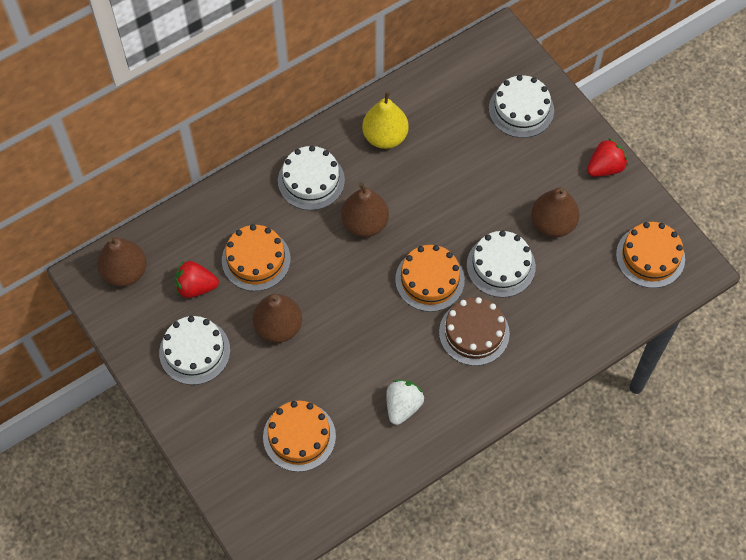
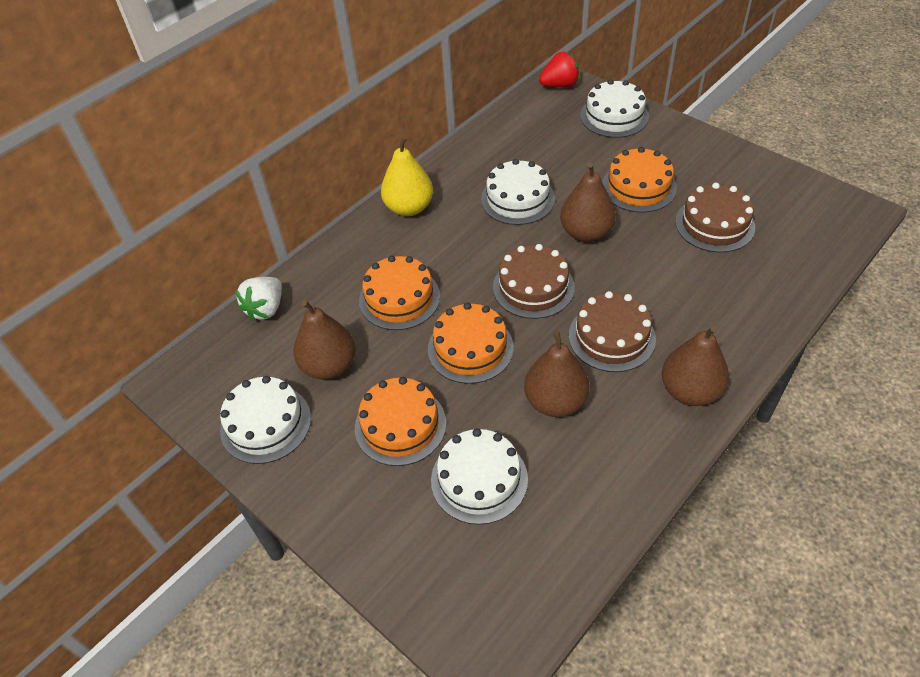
brown cake: 1 -> 3
red strawberry: 2 -> 1

